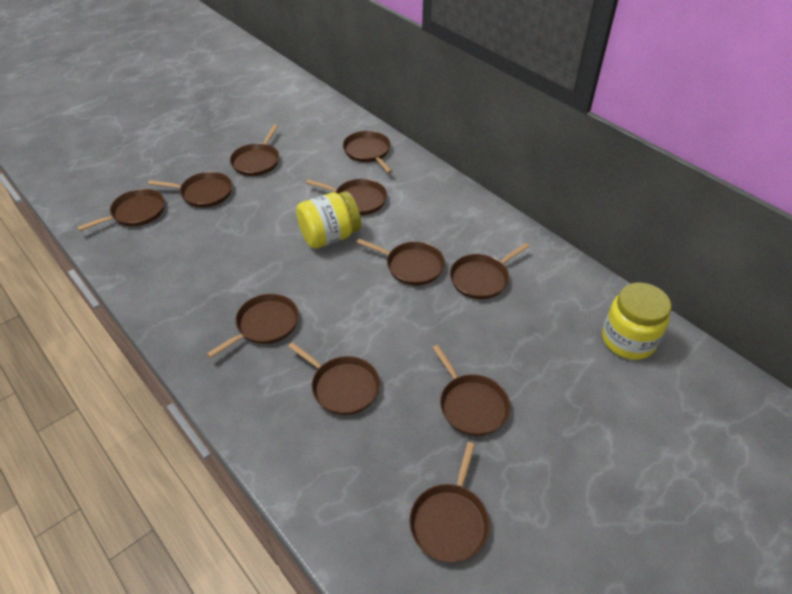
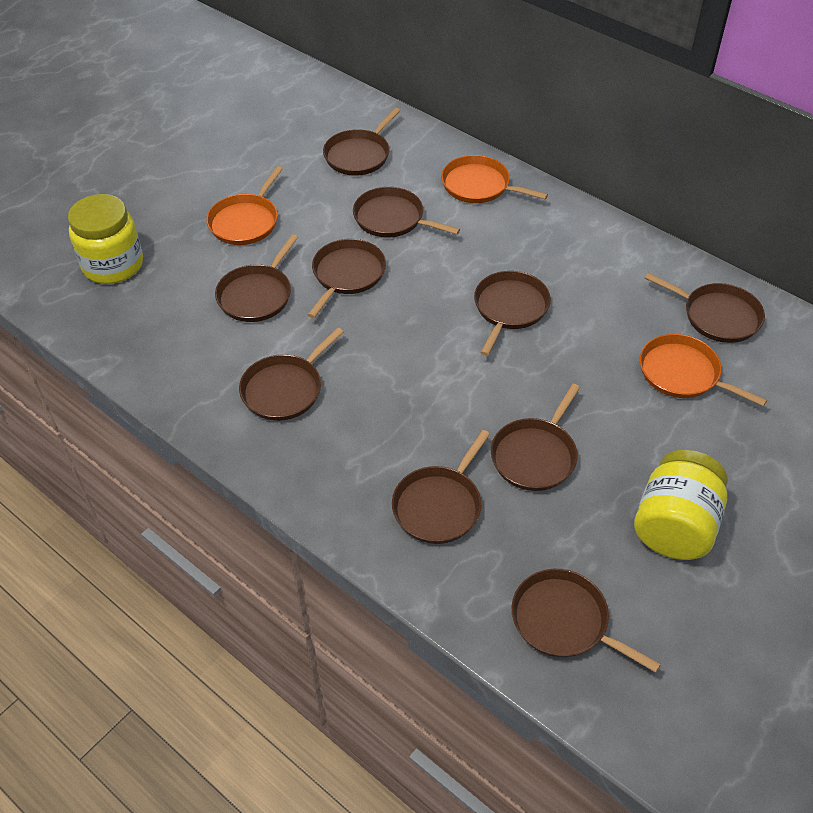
brown pan: 11 -> 10
orange pan: 0 -> 3

